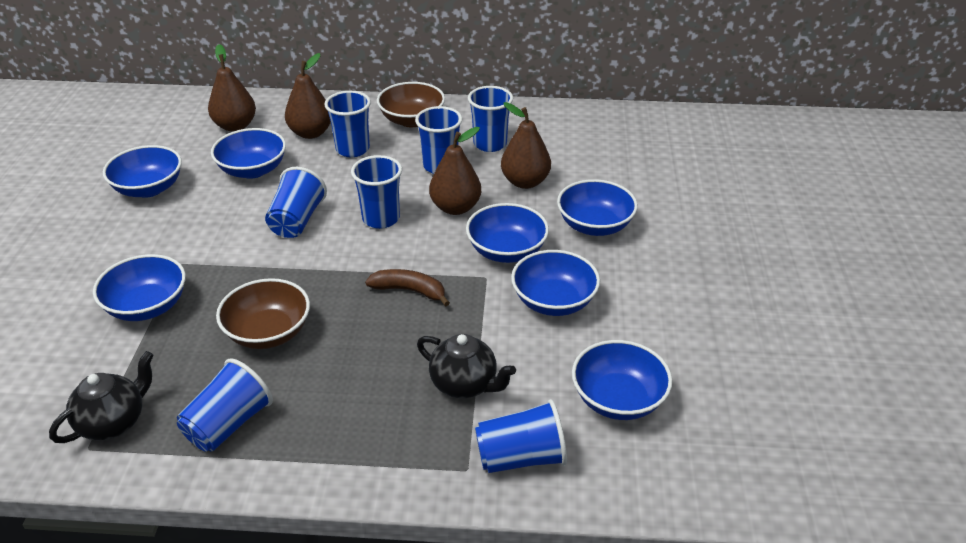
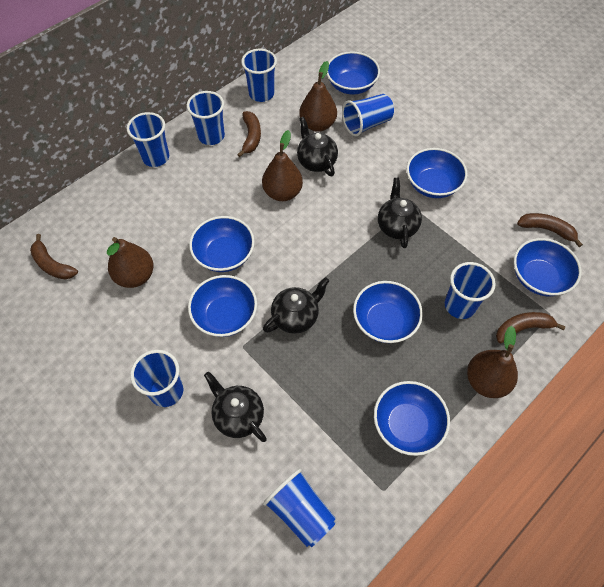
black teapot: 2 -> 4
brown banana: 1 -> 4
brown bowl: 2 -> 0

